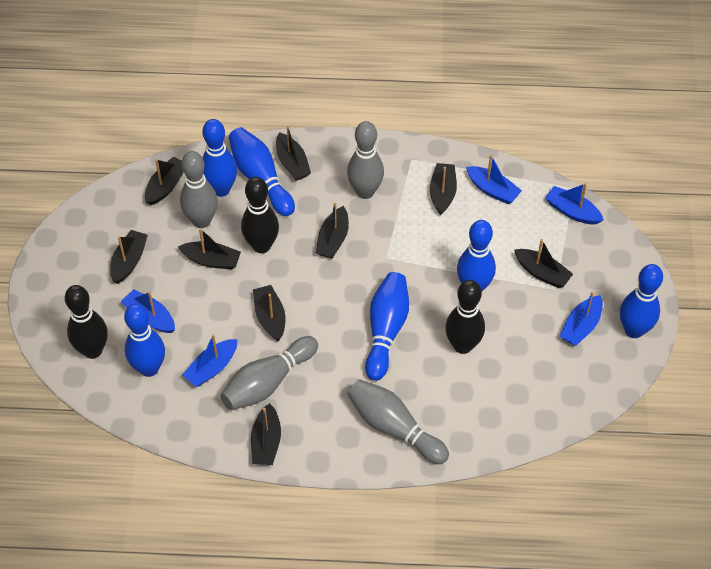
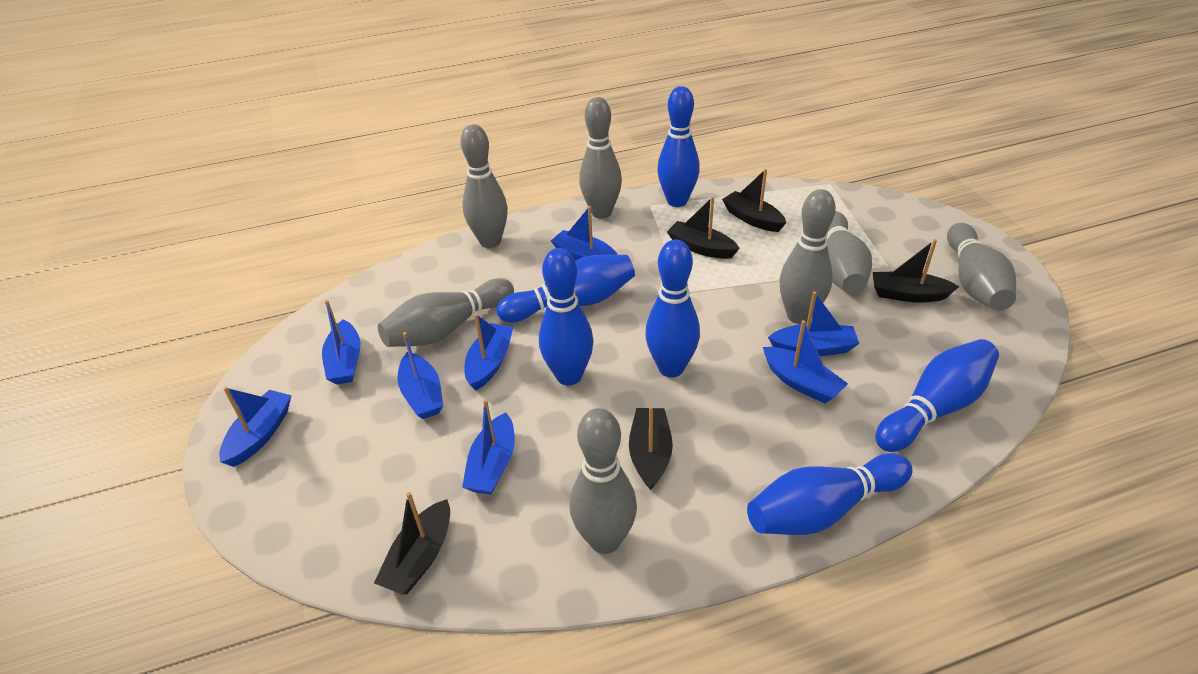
black boat: 9 -> 5
black bowling pin: 3 -> 0
blue boat: 5 -> 8
grey bowling pin: 4 -> 7

